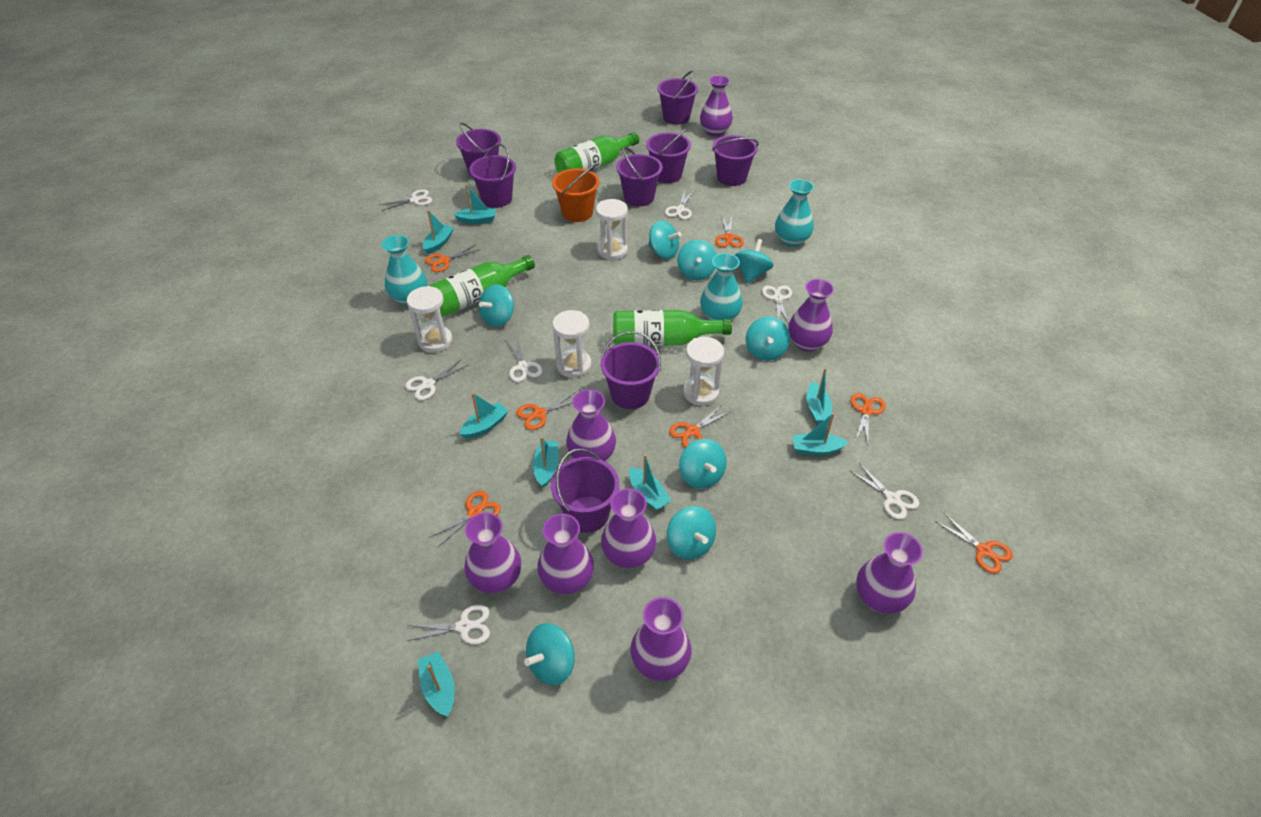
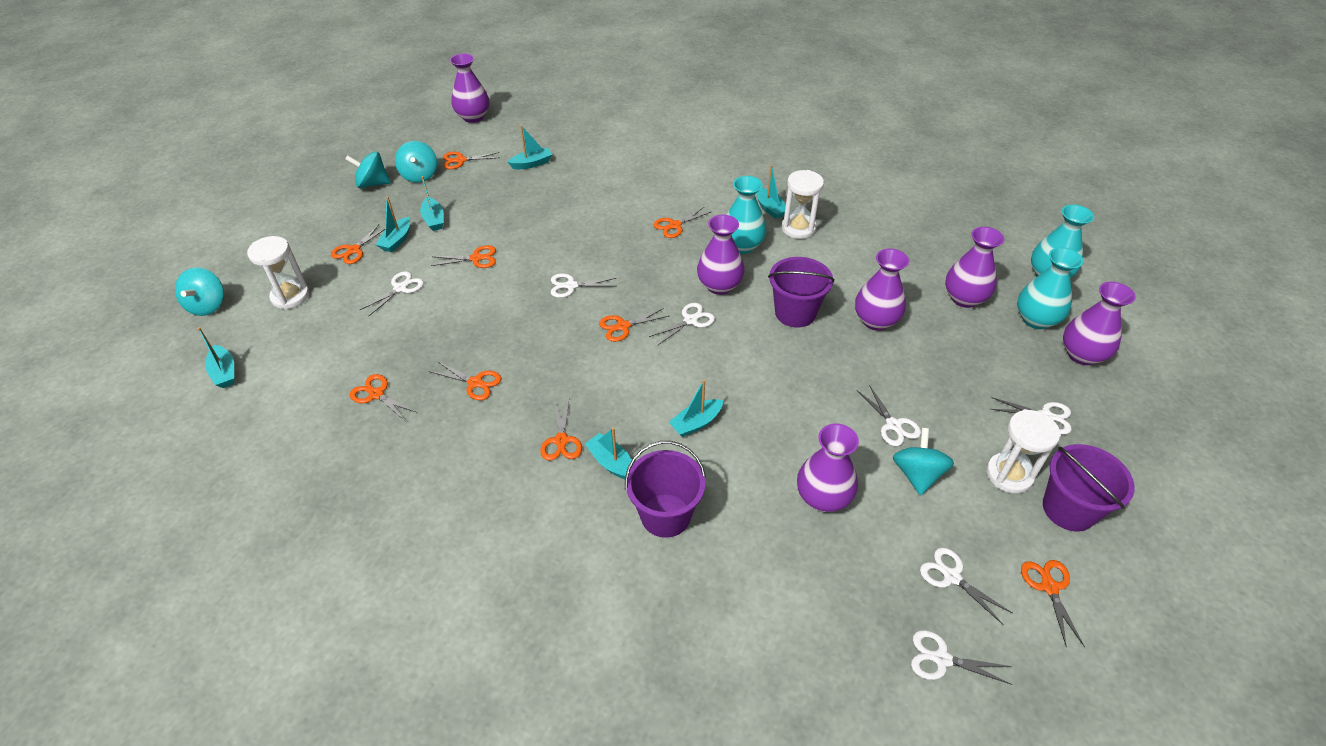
green bottle: 3 -> 0
orange bucket: 1 -> 0
orange scissors: 7 -> 9
purple bucket: 8 -> 3
purple vase: 8 -> 6
turquoise boat: 8 -> 7
turquoise spinning top: 8 -> 4
white hourglass: 4 -> 3

